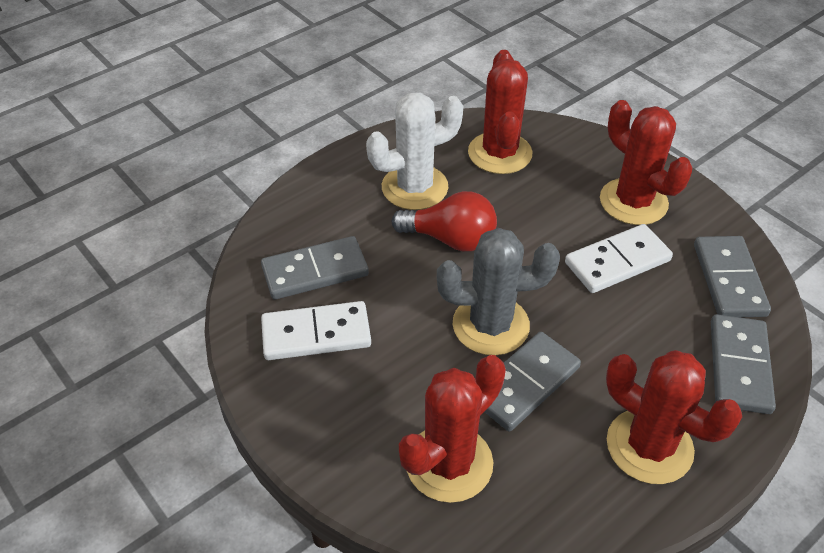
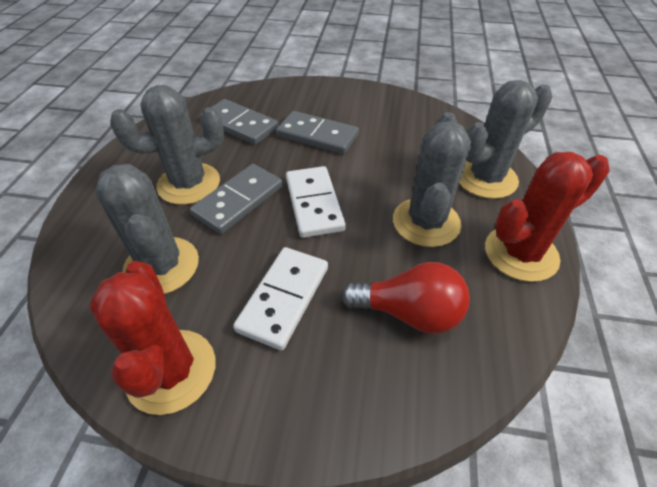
grey cactus: 1 -> 4
grey domino: 4 -> 3
red cactus: 4 -> 2
white cactus: 1 -> 0

